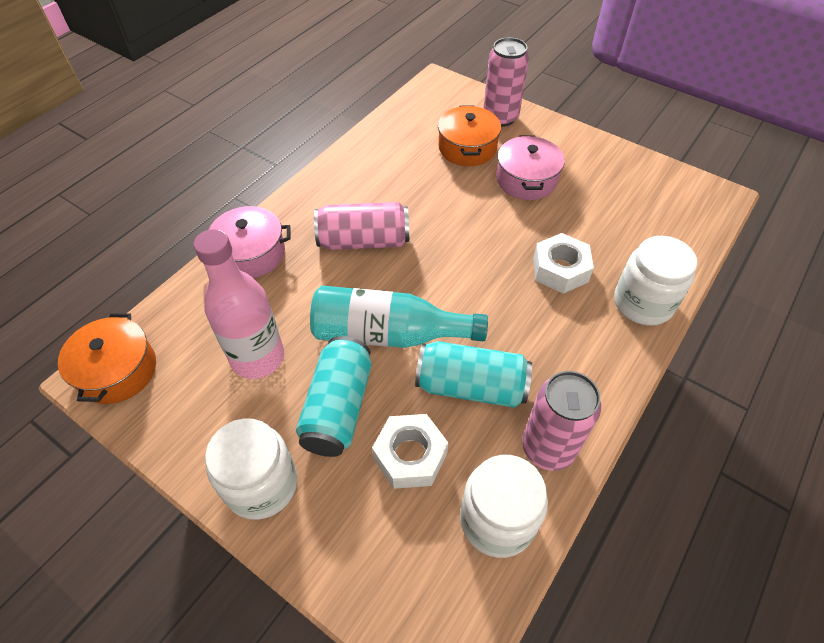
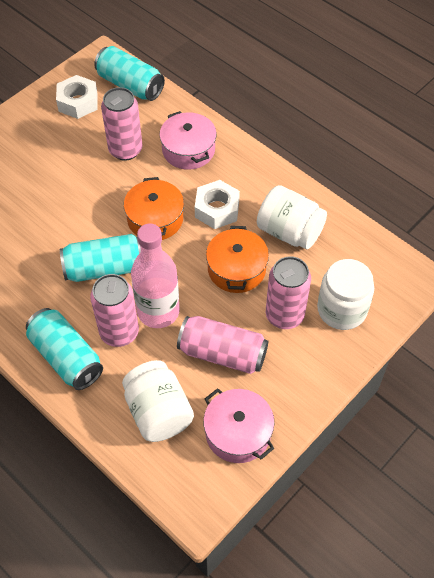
pink can: 3 -> 4
turquoise bottle: 1 -> 0
turquoise can: 2 -> 3

